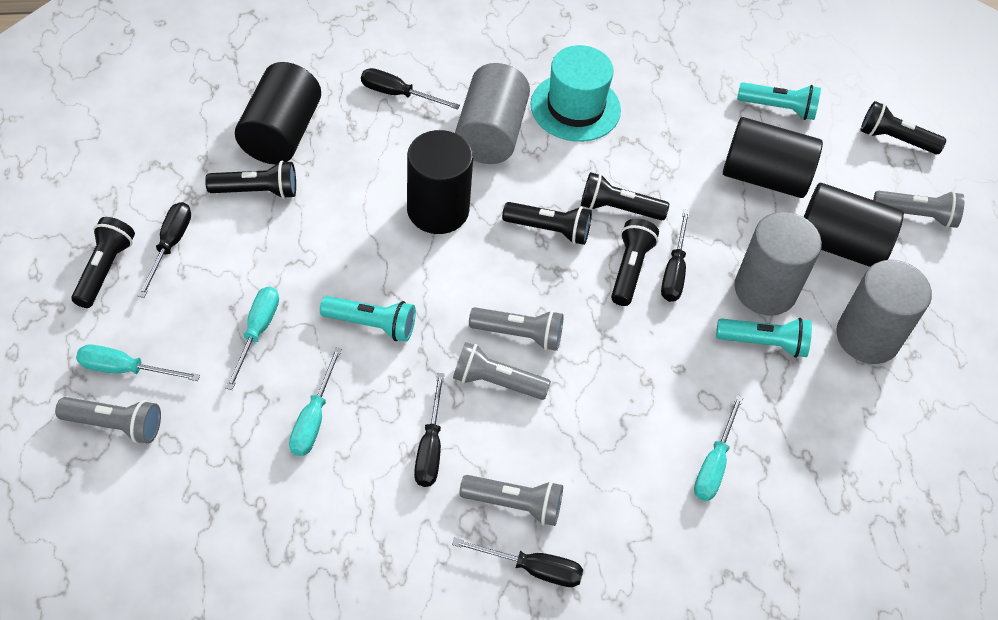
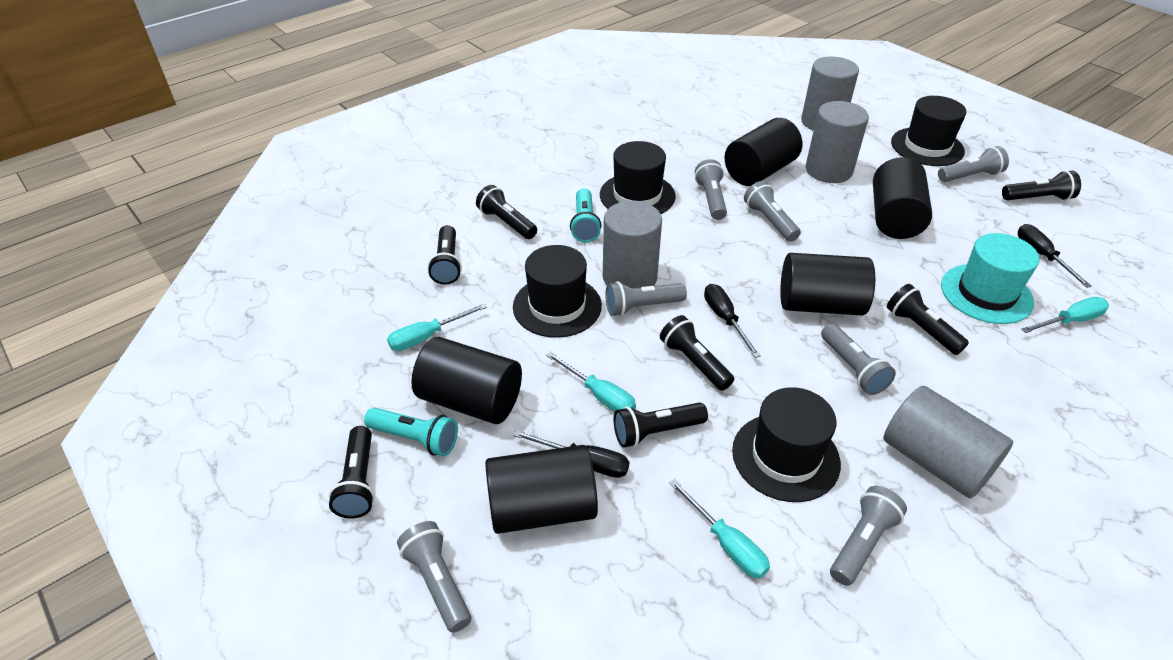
black cylinder: 4 -> 5
black flashlight: 6 -> 7
black hat: 0 -> 4
black screwdriver: 5 -> 3
grey cylinder: 3 -> 4
grey flashlight: 5 -> 7
turquoise flashlight: 3 -> 2

